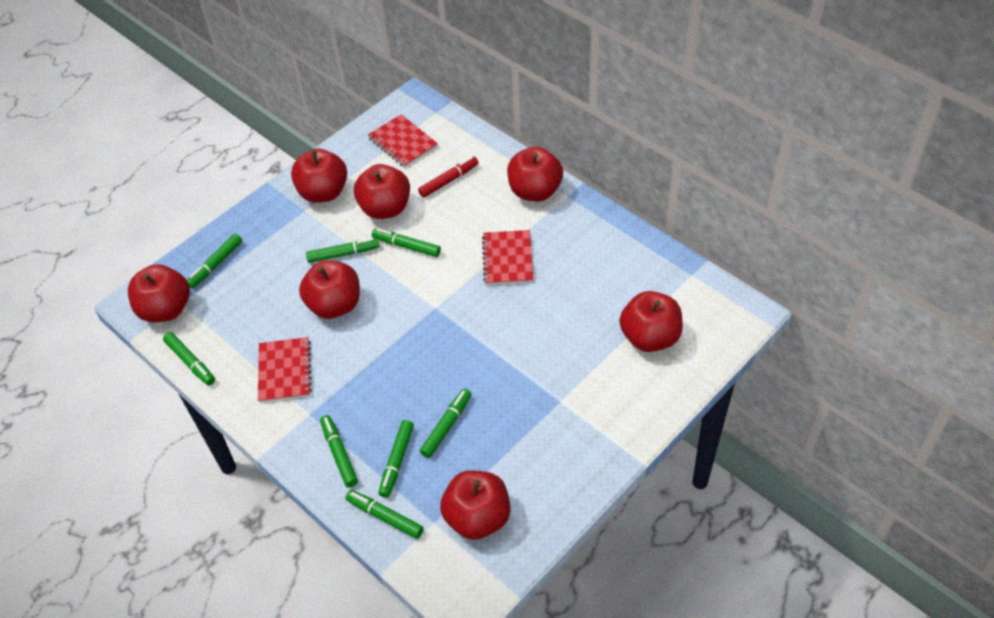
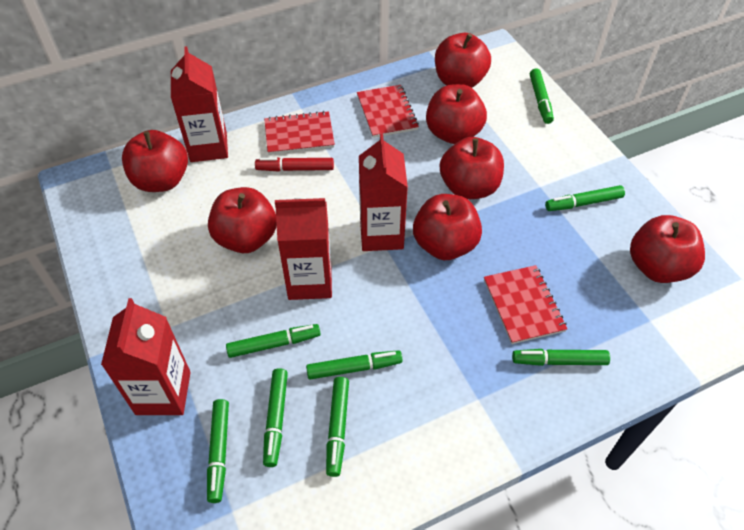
red carton: 0 -> 4

